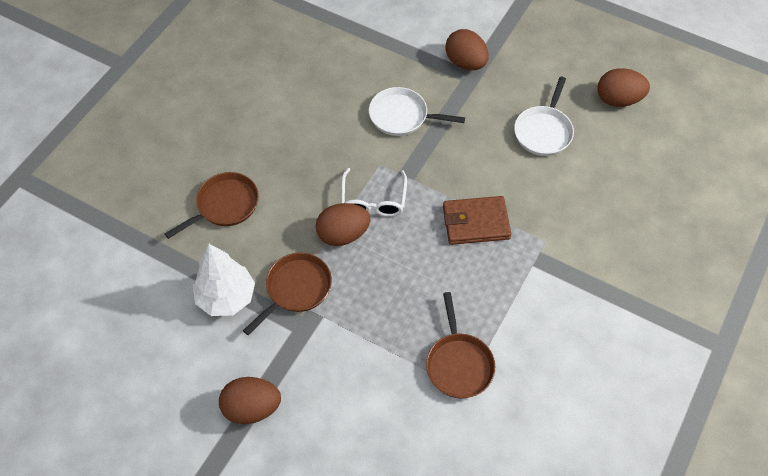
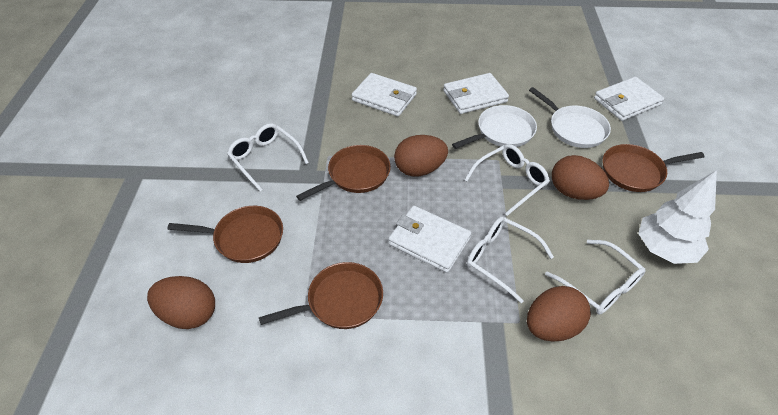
brown pan: 3 -> 4
brown wallet: 1 -> 0
white glasses: 1 -> 4
white wallet: 0 -> 4

